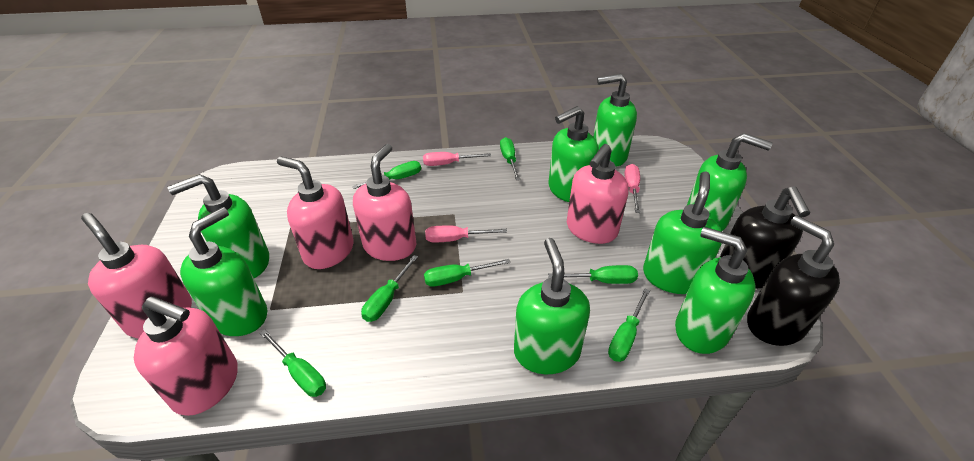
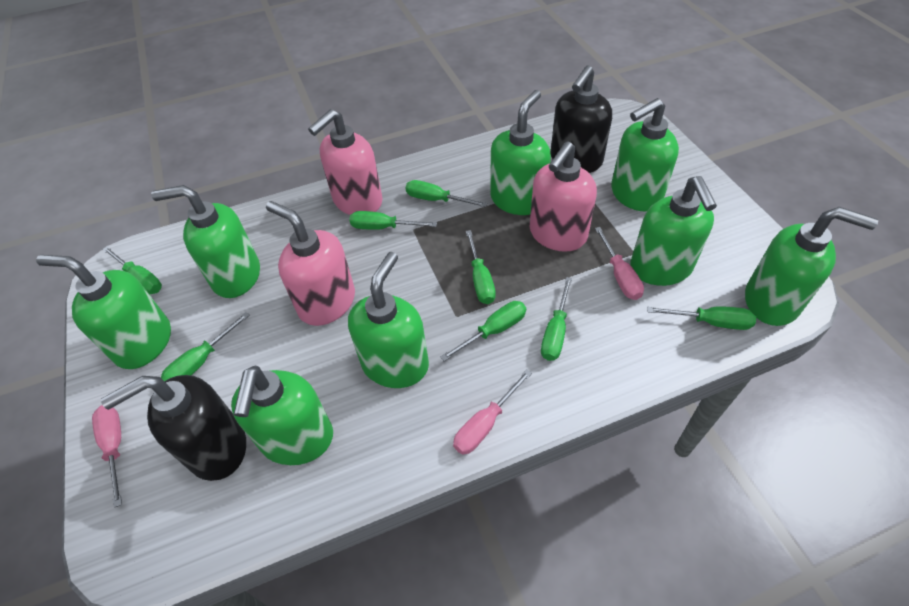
green screwdriver: 7 -> 8
pink soap dispenser: 5 -> 3

